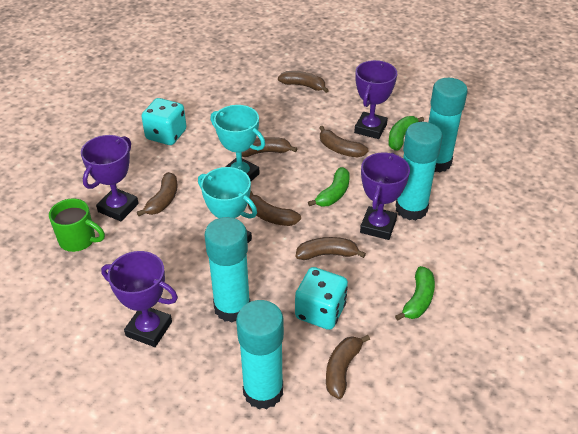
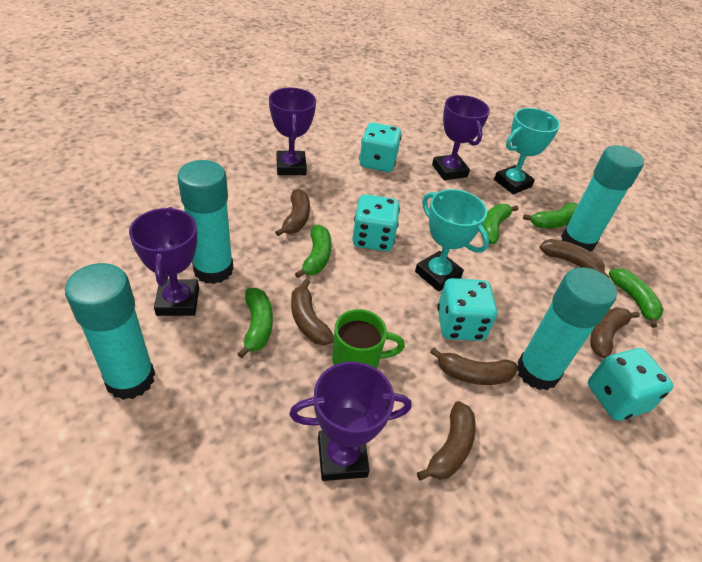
brown banana: 7 -> 6
green banana: 3 -> 5
turquoise dice: 2 -> 4

